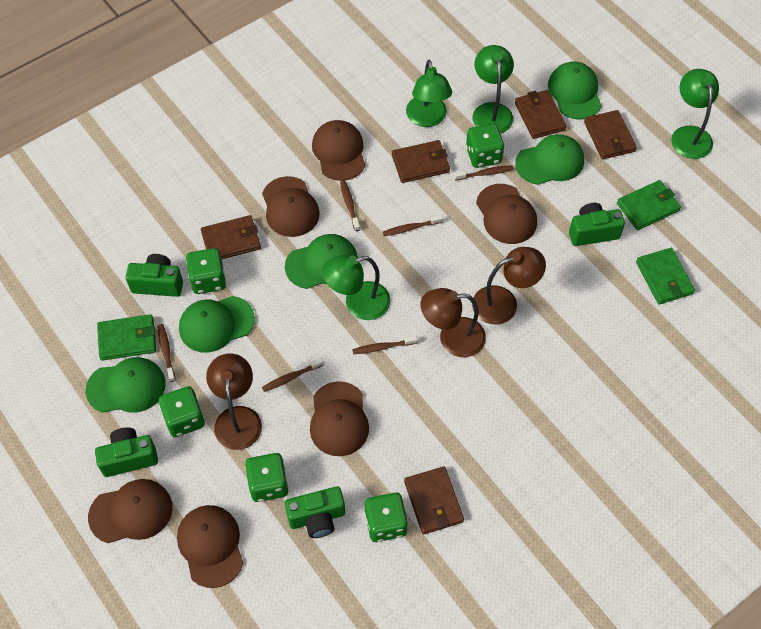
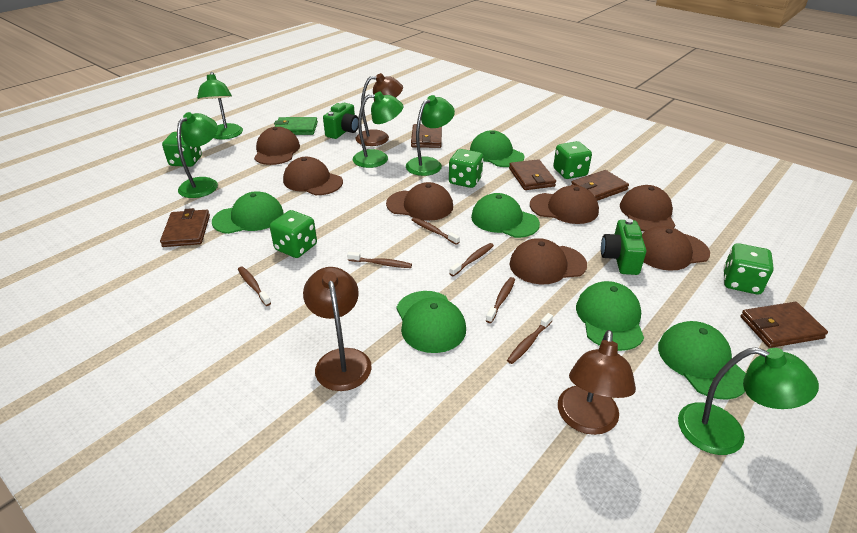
brown cap: 6 -> 7
green camera: 4 -> 2
green cap: 5 -> 6
green lamp: 4 -> 5
green wallet: 3 -> 1

